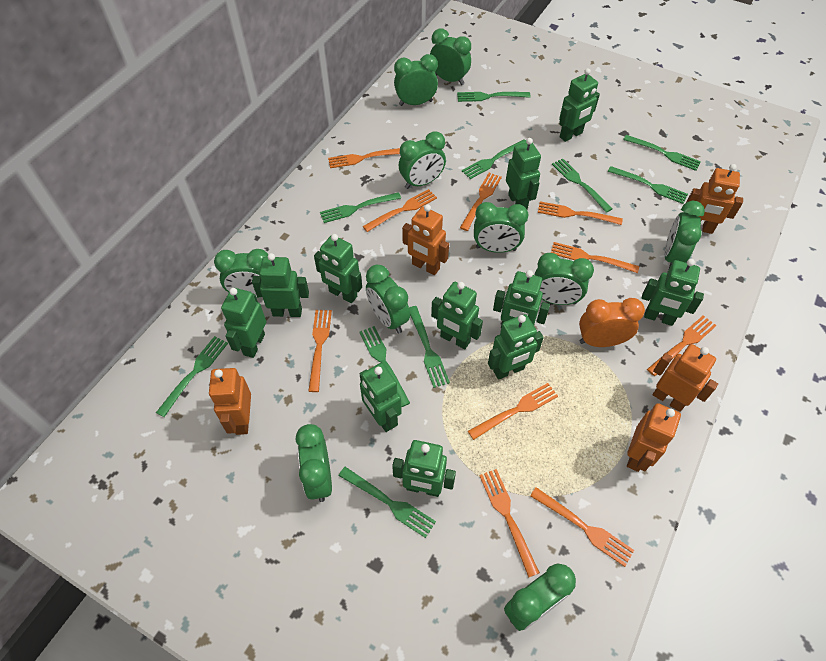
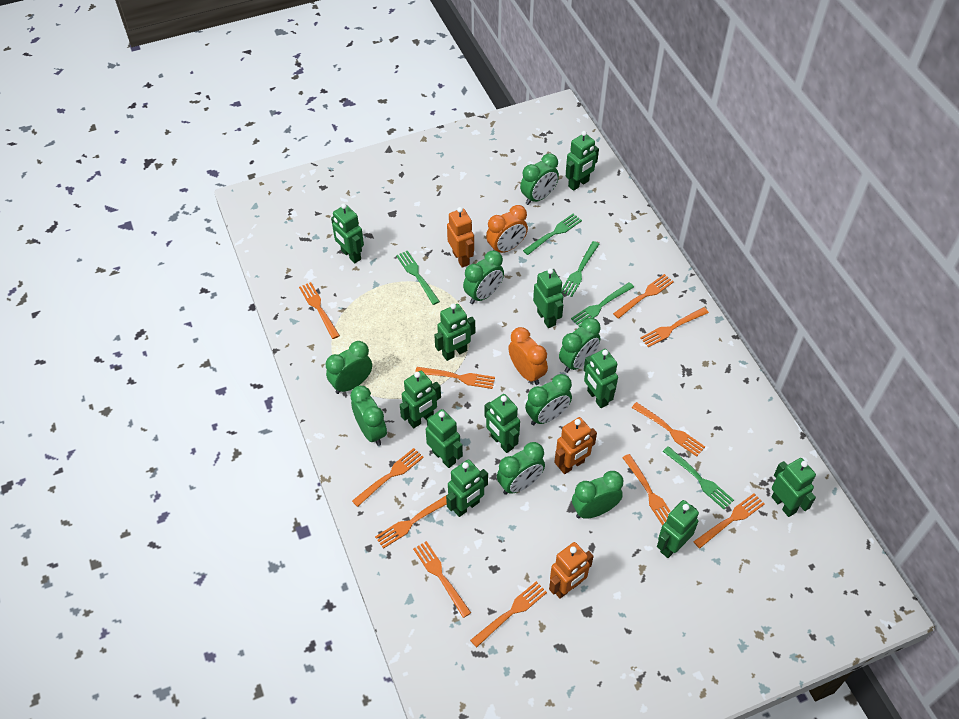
green clock: 10 -> 8
green fork: 10 -> 5
orange clock: 1 -> 2
orange fork: 10 -> 11
orange robot: 5 -> 3

